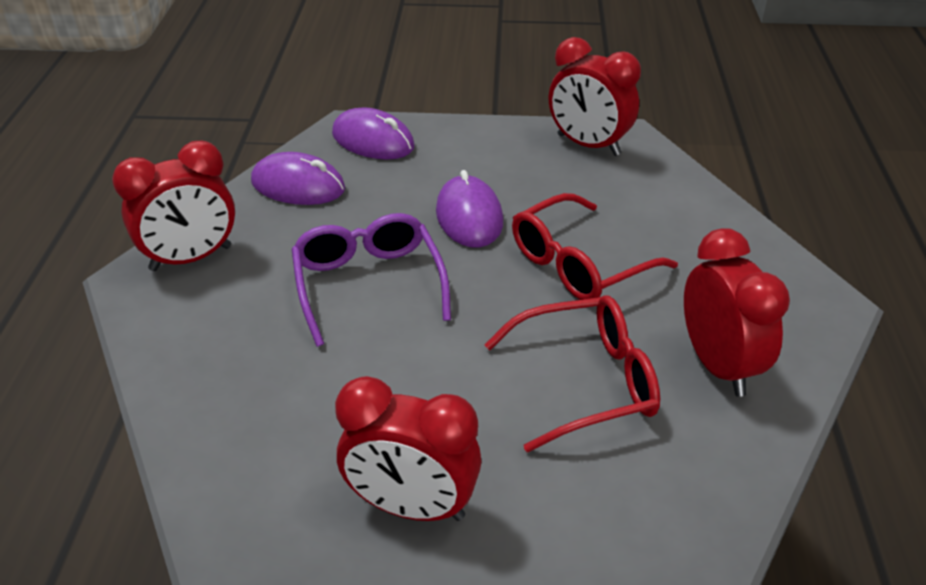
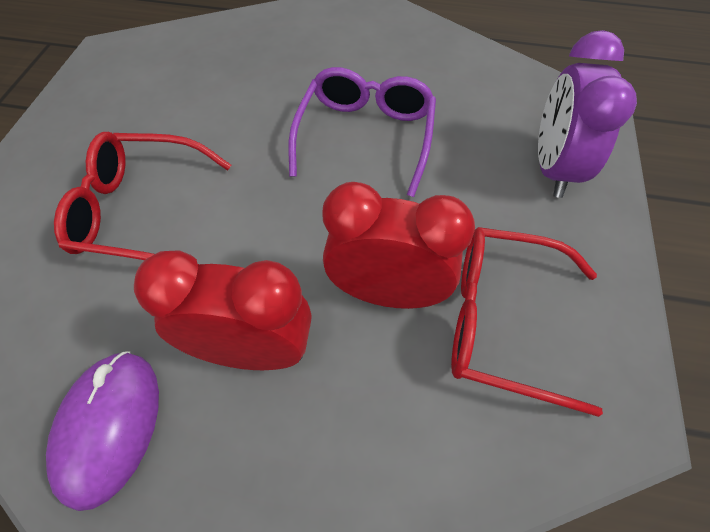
purple clock: 0 -> 1
purple mouse: 3 -> 1
red clock: 4 -> 2

